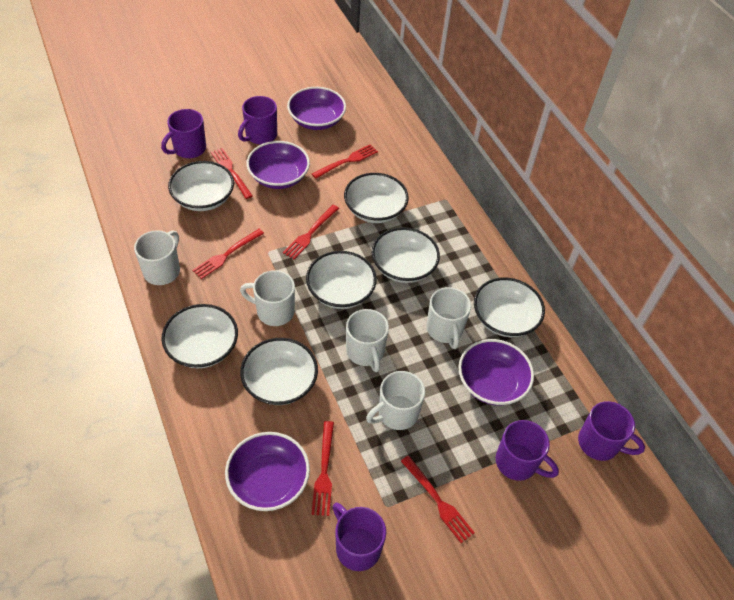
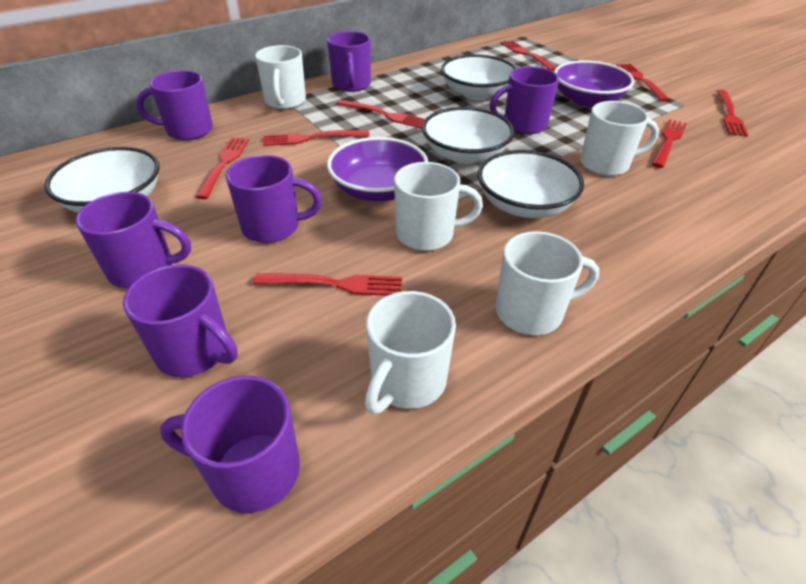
purple bowl: 4 -> 2
purple mug: 5 -> 7
red fork: 6 -> 8
white bowl: 7 -> 4

